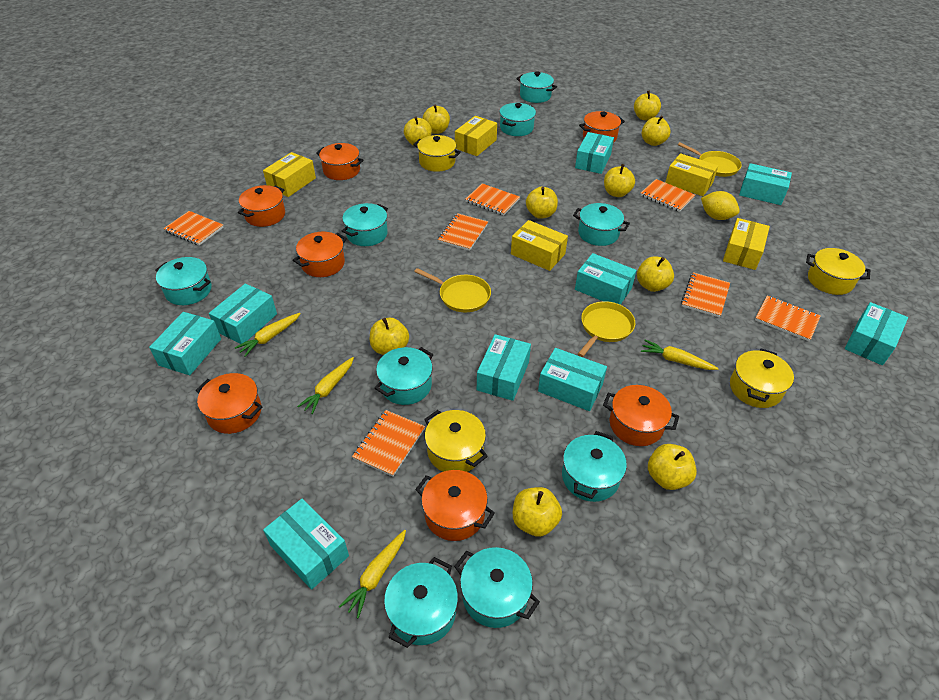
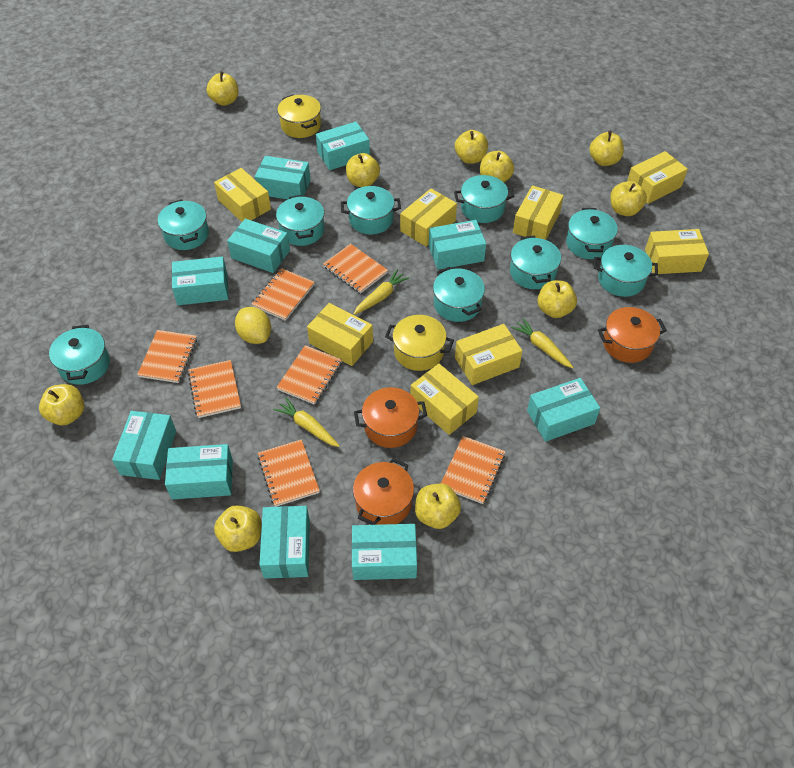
orange pot: 7 -> 3
turquoise box: 9 -> 10
yellow box: 5 -> 8
yellow carrot: 4 -> 3
yellow pan: 3 -> 0
yellow pot: 4 -> 2

